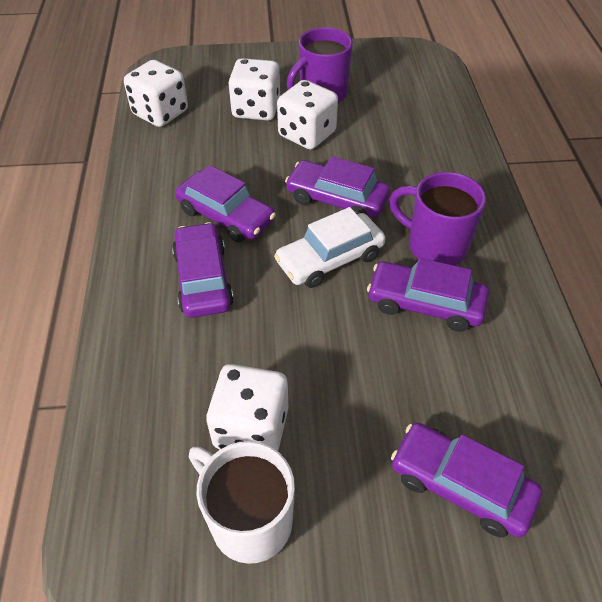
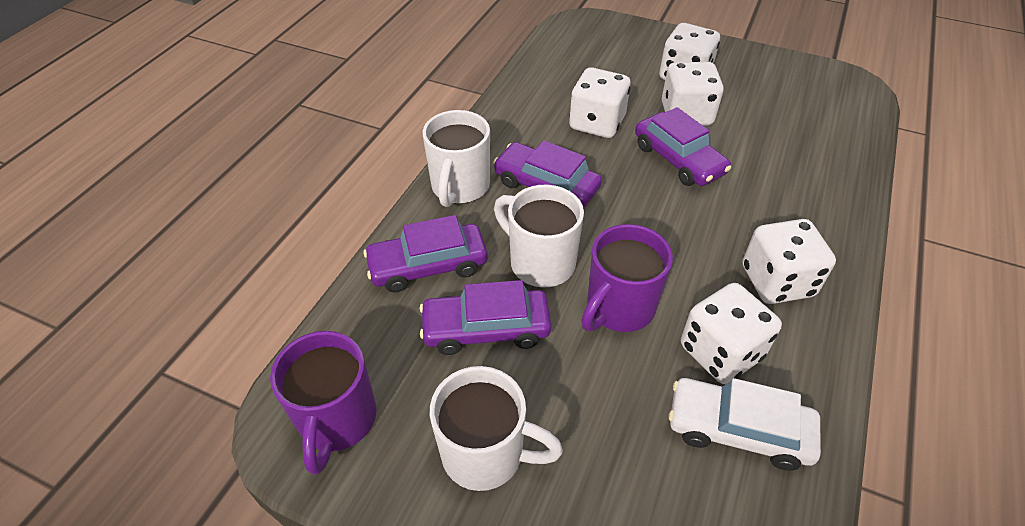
purple car: 5 -> 4
white dice: 4 -> 5
white mug: 1 -> 3

